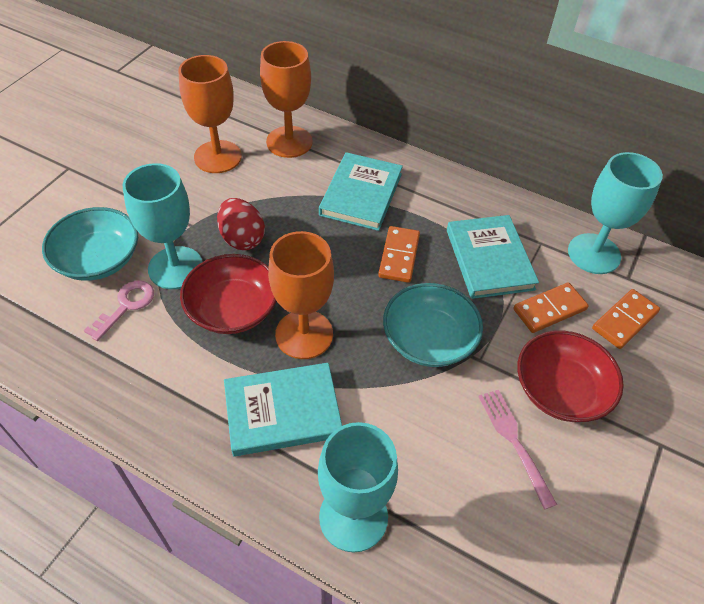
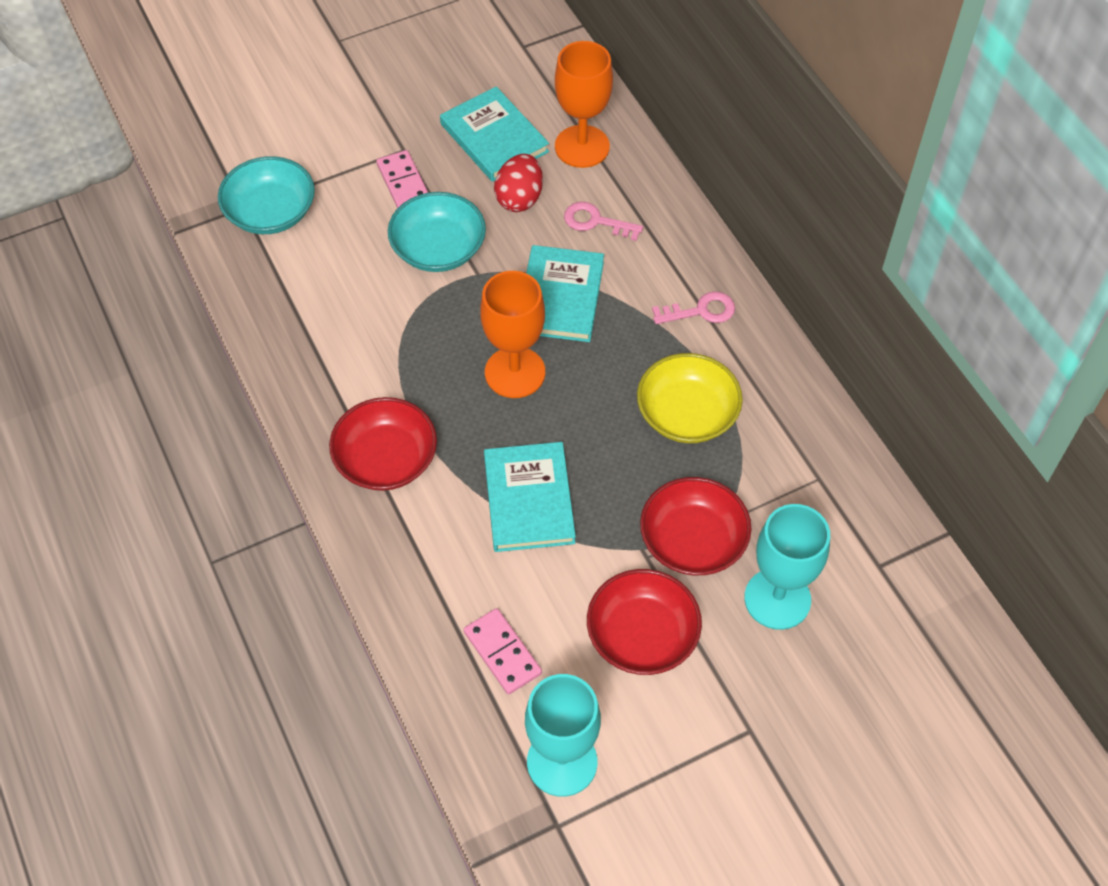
orange domino: 3 -> 0
orange goblet: 3 -> 2
pink domino: 0 -> 2
pink fork: 1 -> 0
pink key: 1 -> 2
red bowl: 2 -> 3
turquoise goblet: 3 -> 2
yellow bowl: 0 -> 1

